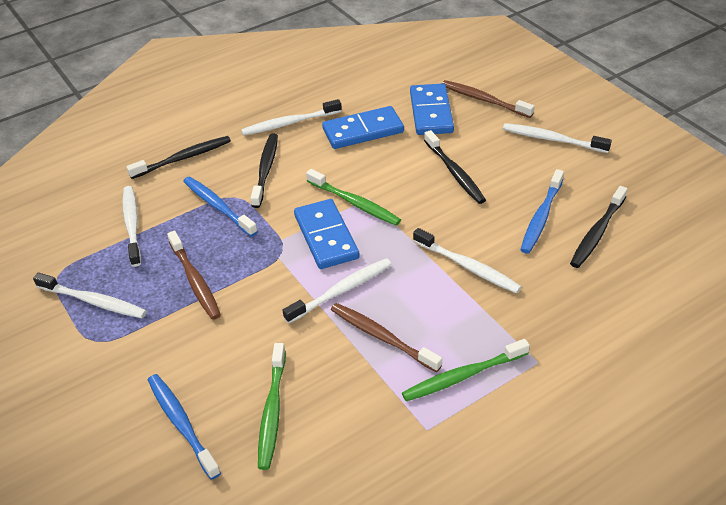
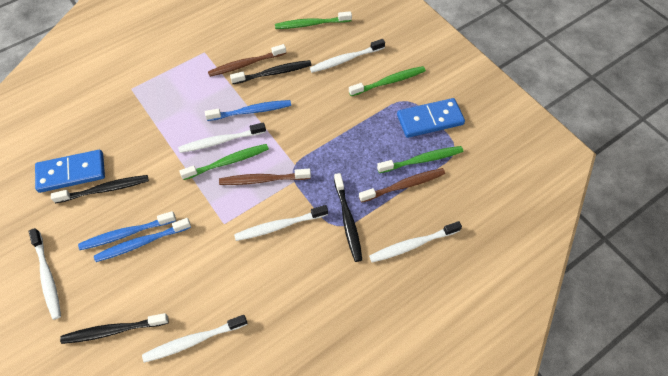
blue domino: 3 -> 2
green toothbrush: 3 -> 4

